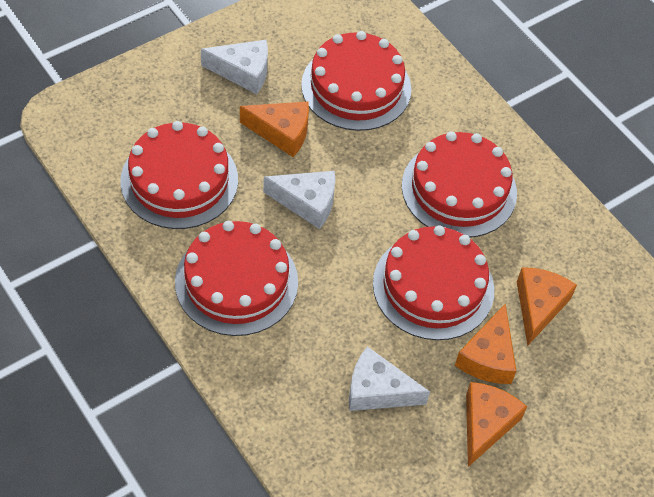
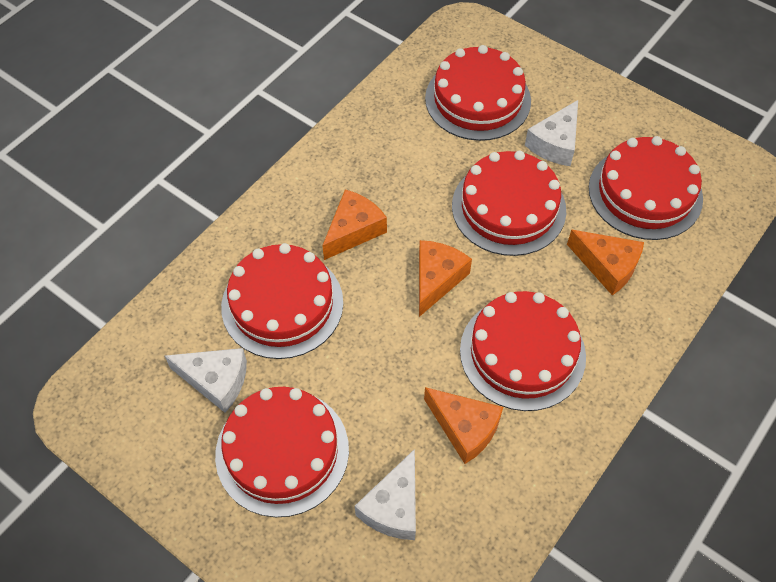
red cake: 5 -> 6

